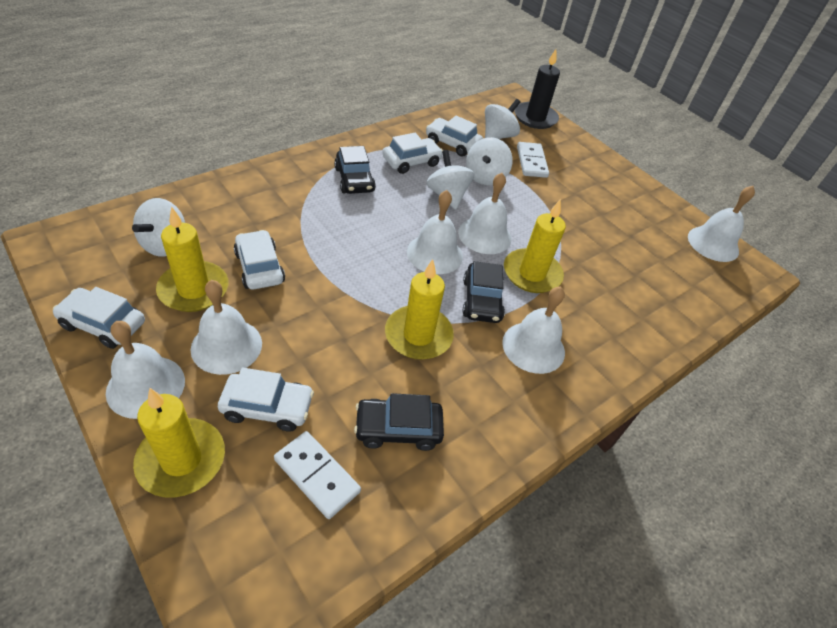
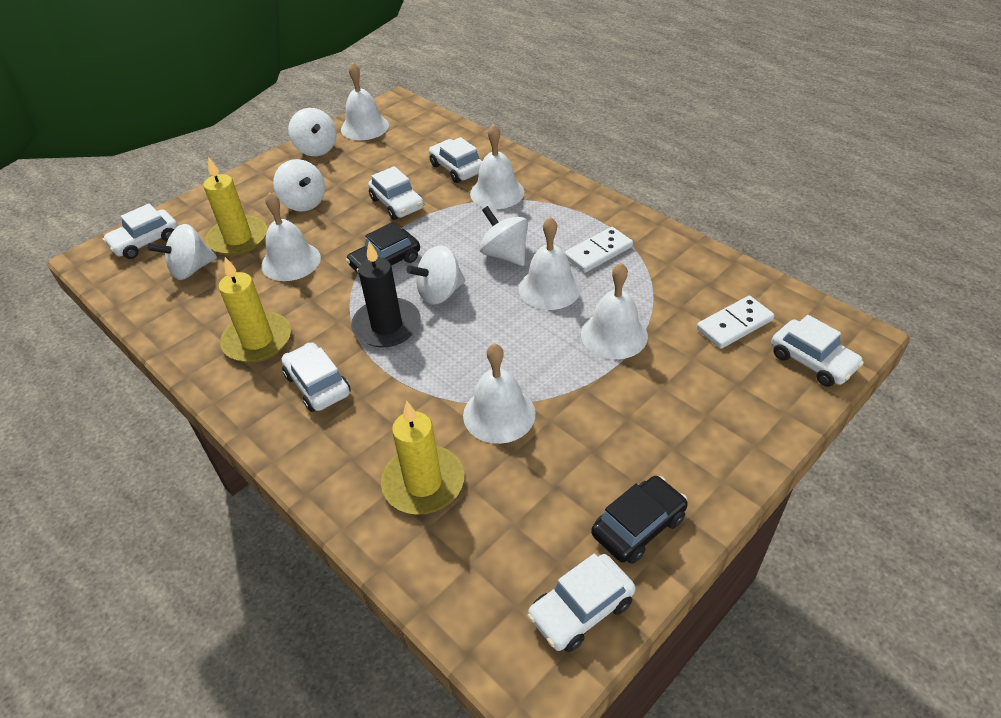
black car: 3 -> 2
white car: 5 -> 6
white spinning top: 4 -> 5
yellow candle: 4 -> 3

